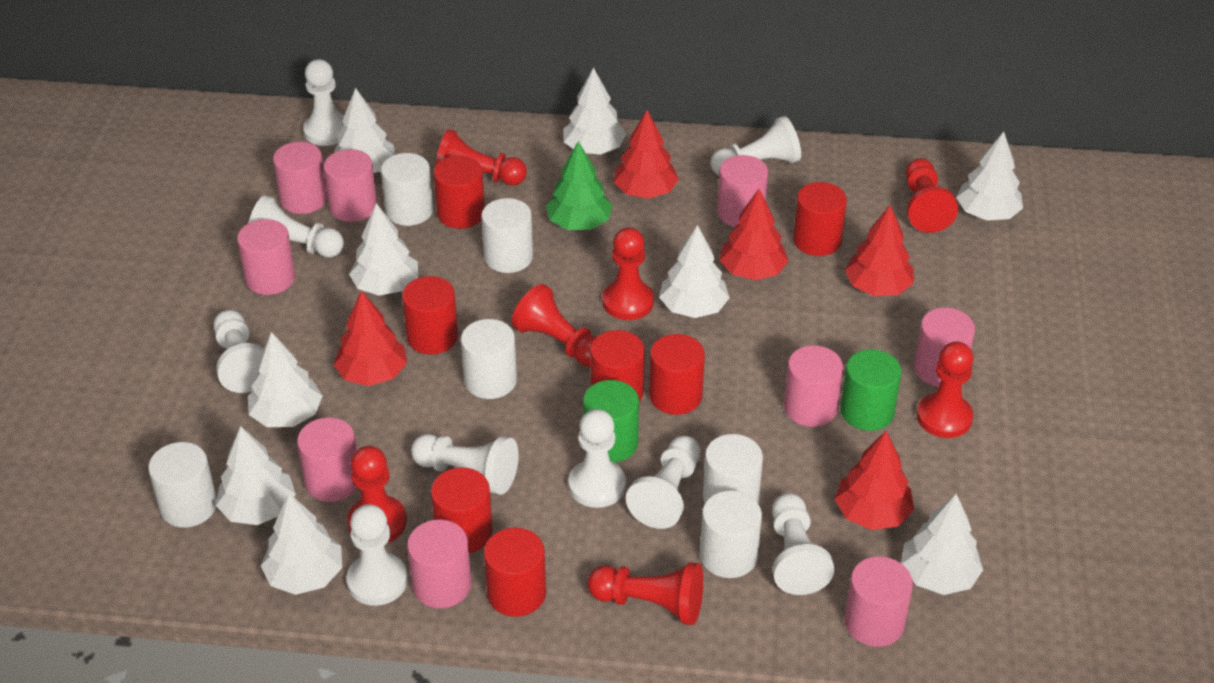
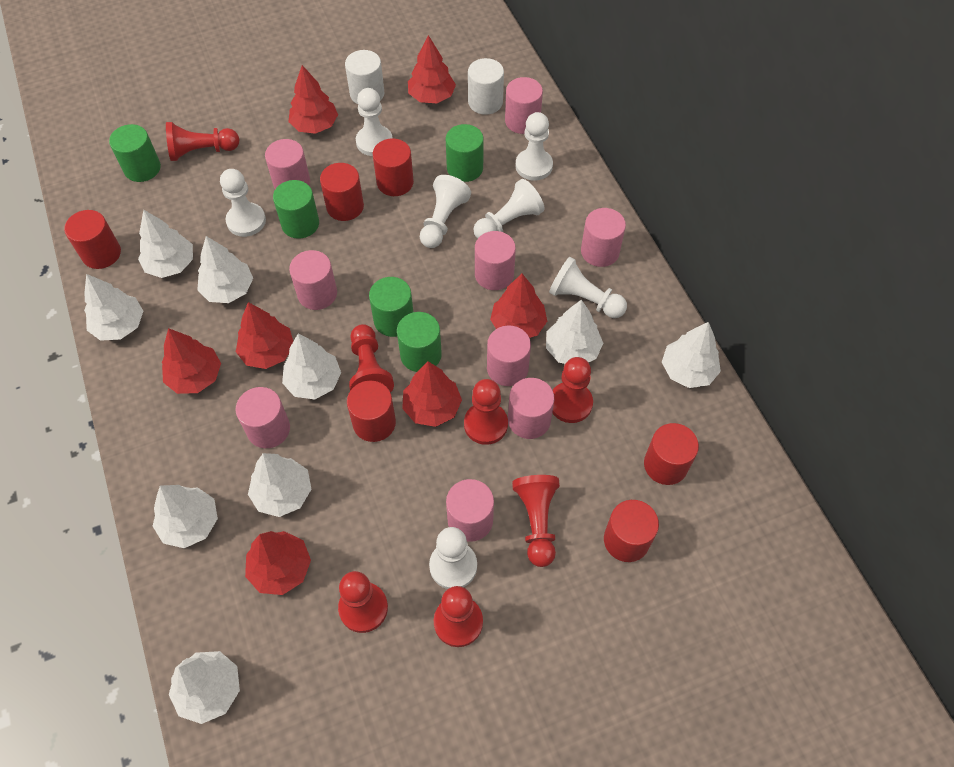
green cylinder: 2 -> 5
green tree: 1 -> 0
red cylinder: 7 -> 6
red tree: 5 -> 7
white cylinder: 6 -> 2
white pawn: 9 -> 7

